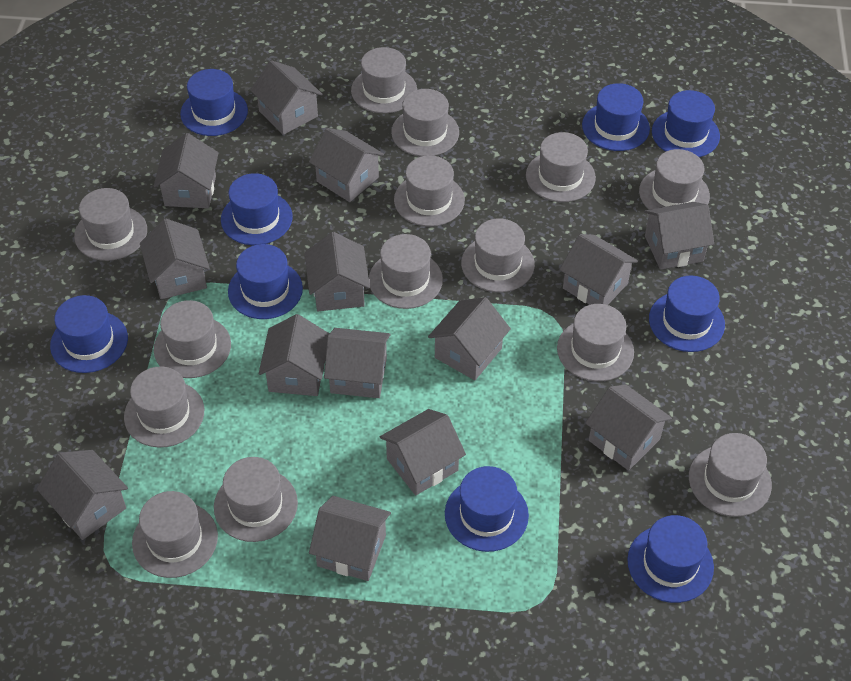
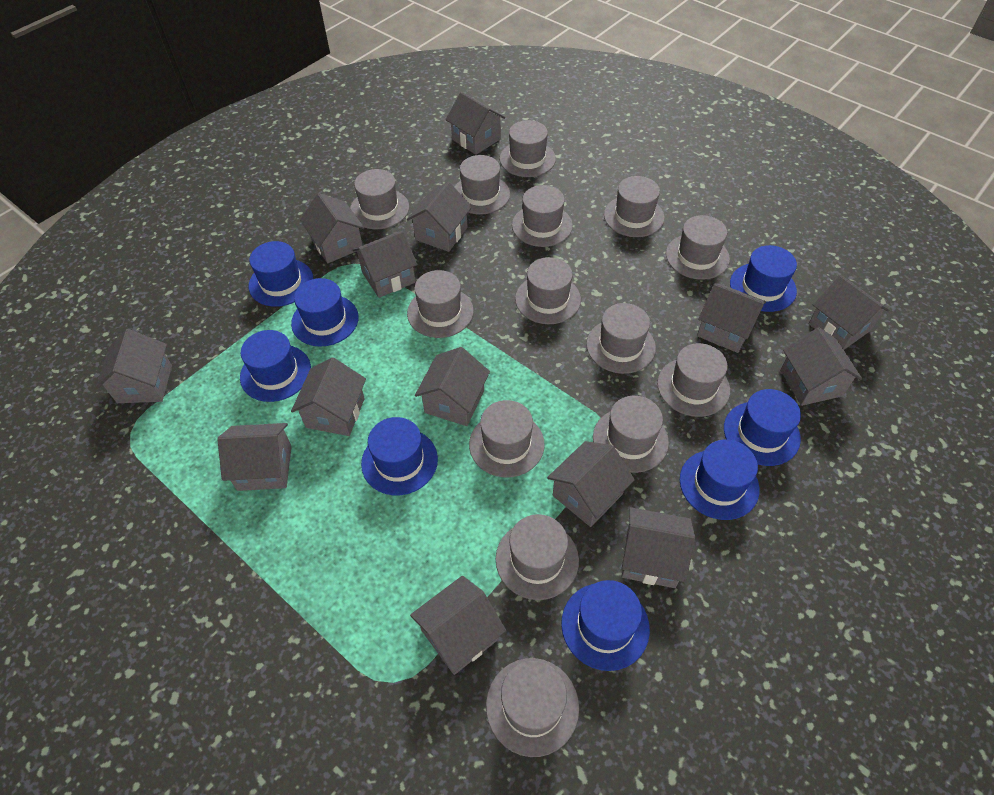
blue hat: 9 -> 8

